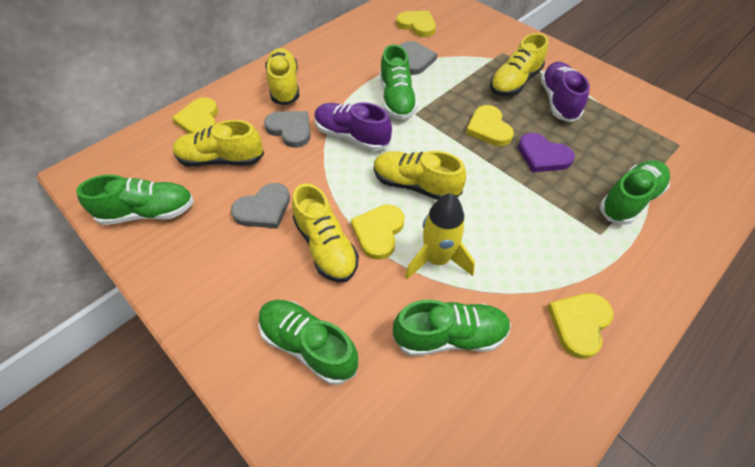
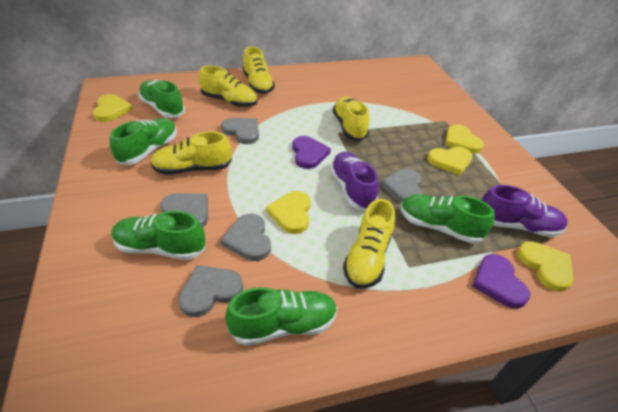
grey heart: 3 -> 5
purple heart: 1 -> 2
yellow rocket: 1 -> 0

